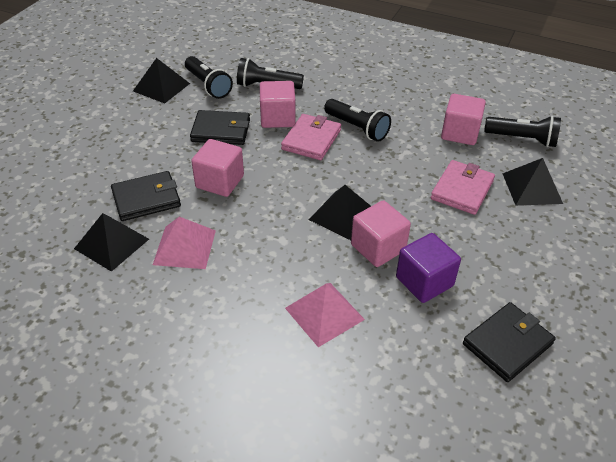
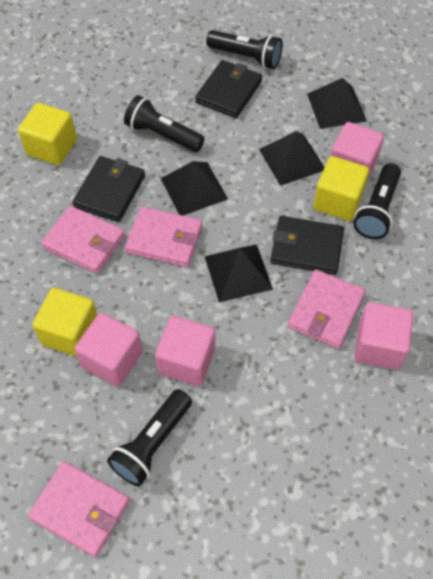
pink pyramid: 2 -> 0
pink wallet: 2 -> 4
purple cube: 1 -> 0
yellow cube: 0 -> 3

